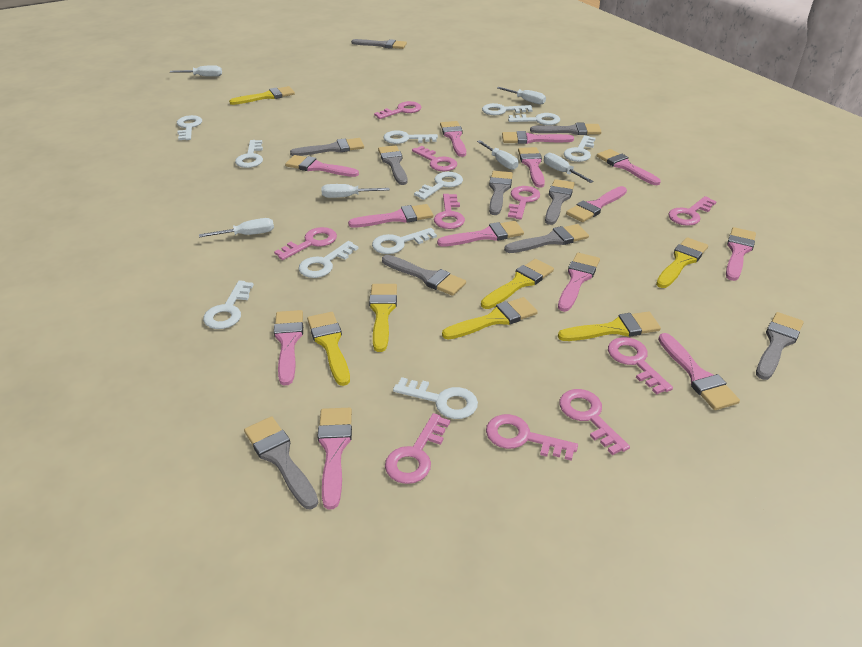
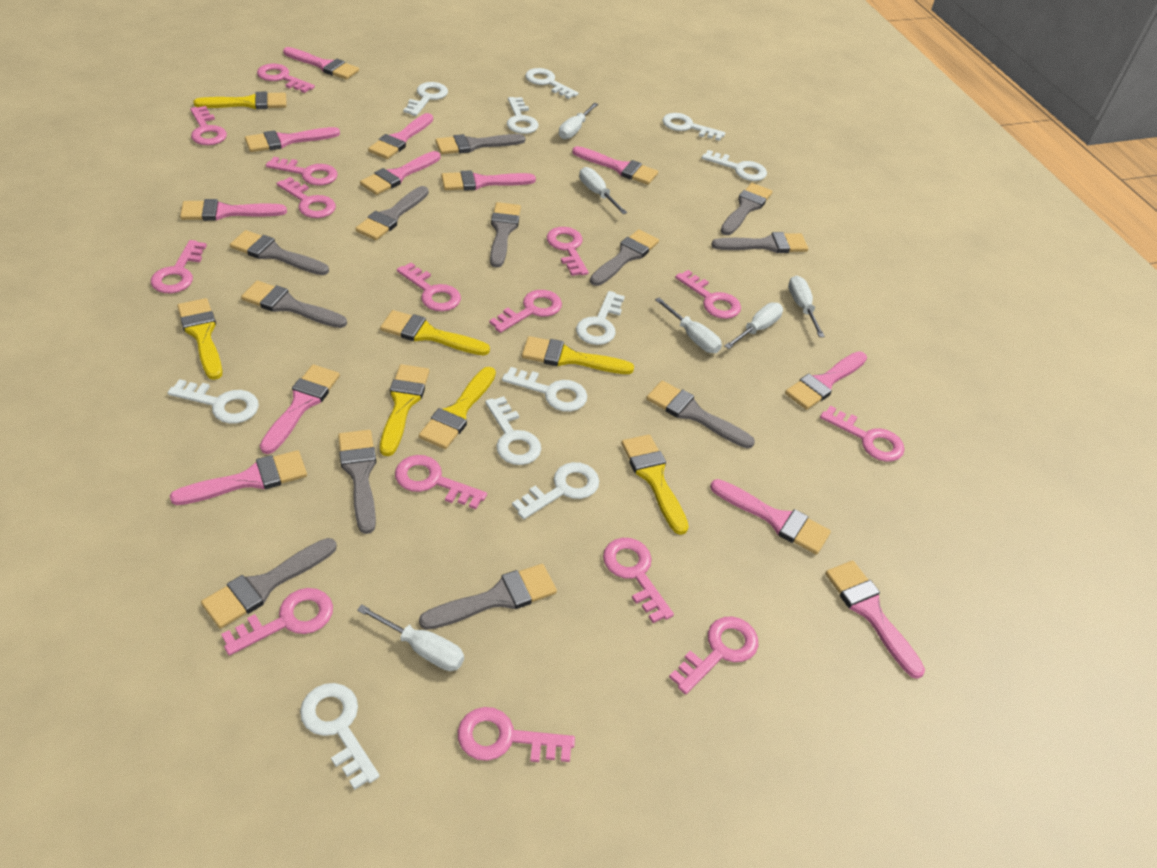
grey brush: 10 -> 12
pink brush: 13 -> 12
pink key: 10 -> 15

